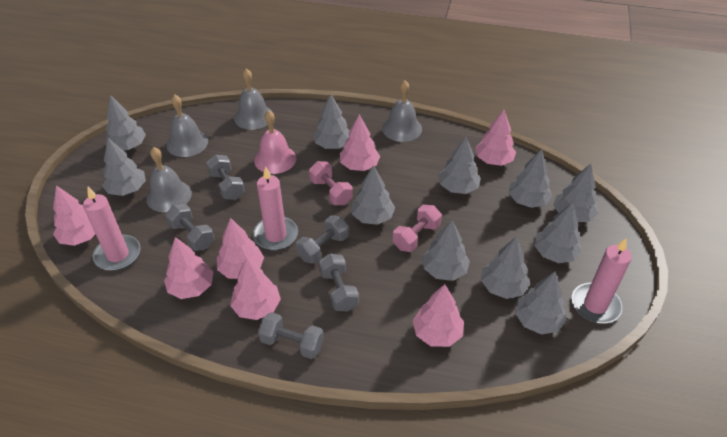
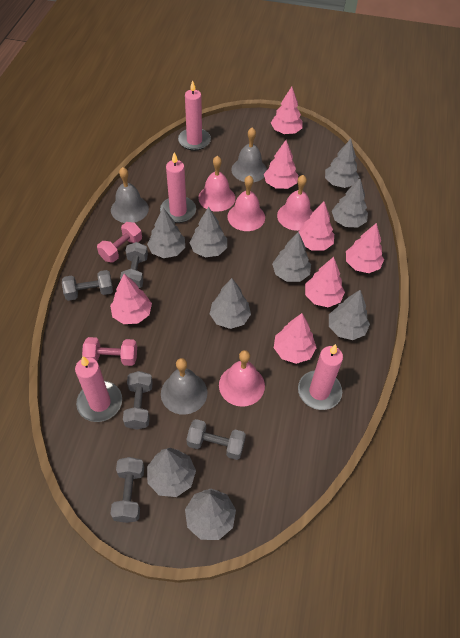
grey bell: 4 -> 3
grey tree: 11 -> 9
pink bell: 1 -> 4
pink candle: 3 -> 4

